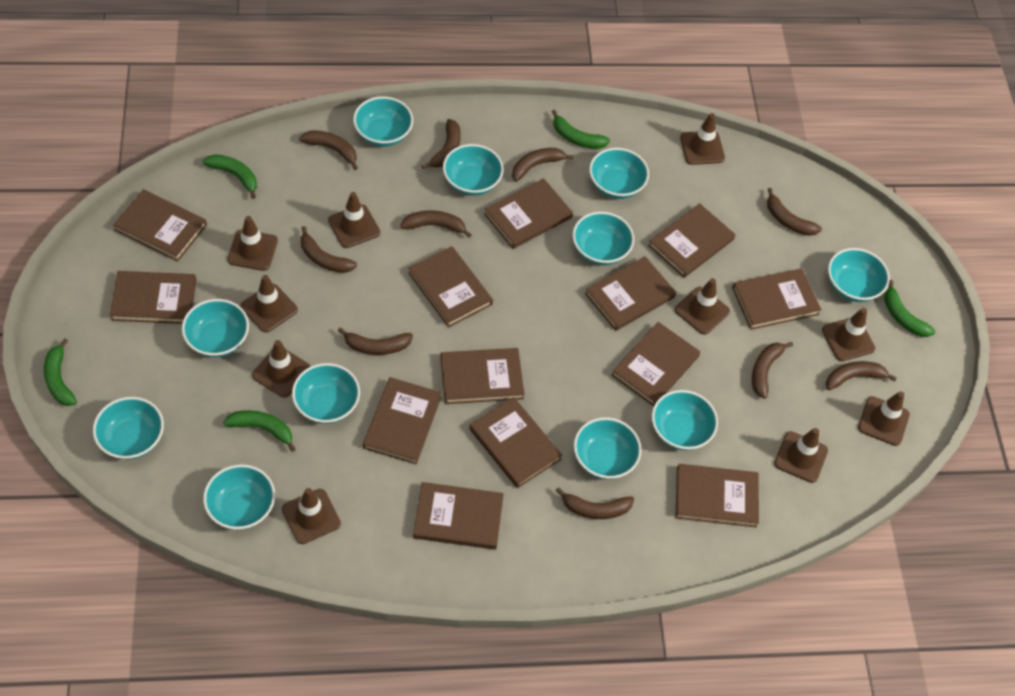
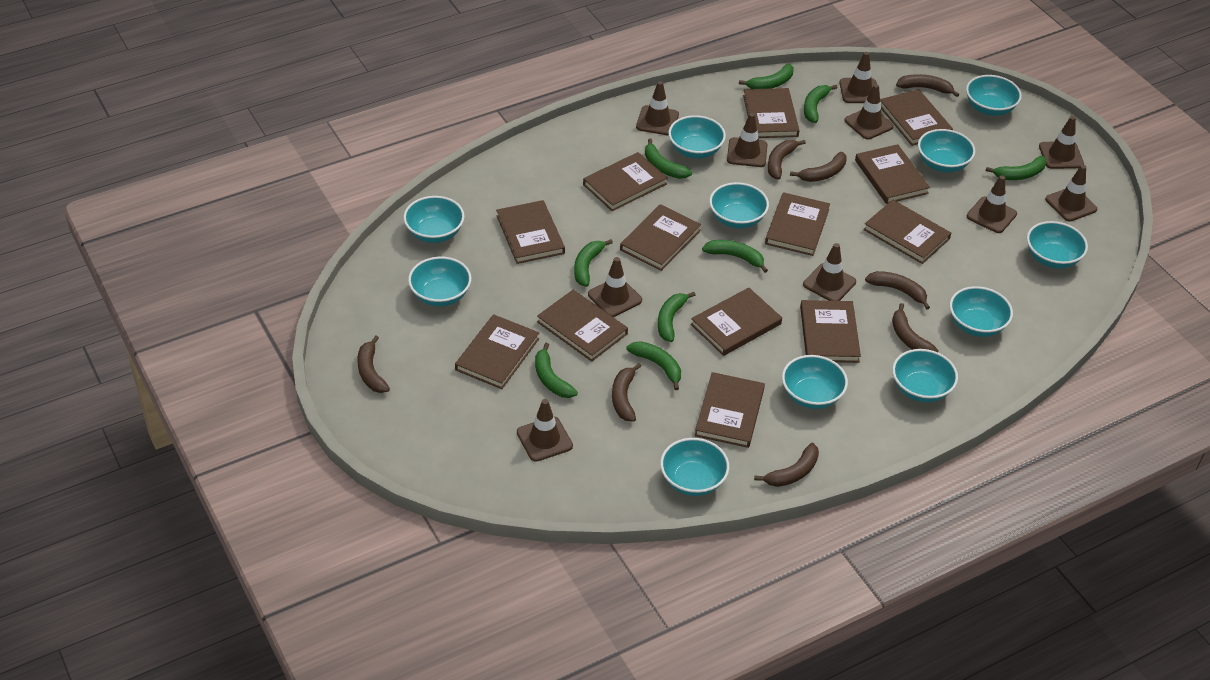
brown banana: 10 -> 8
green banana: 5 -> 9

